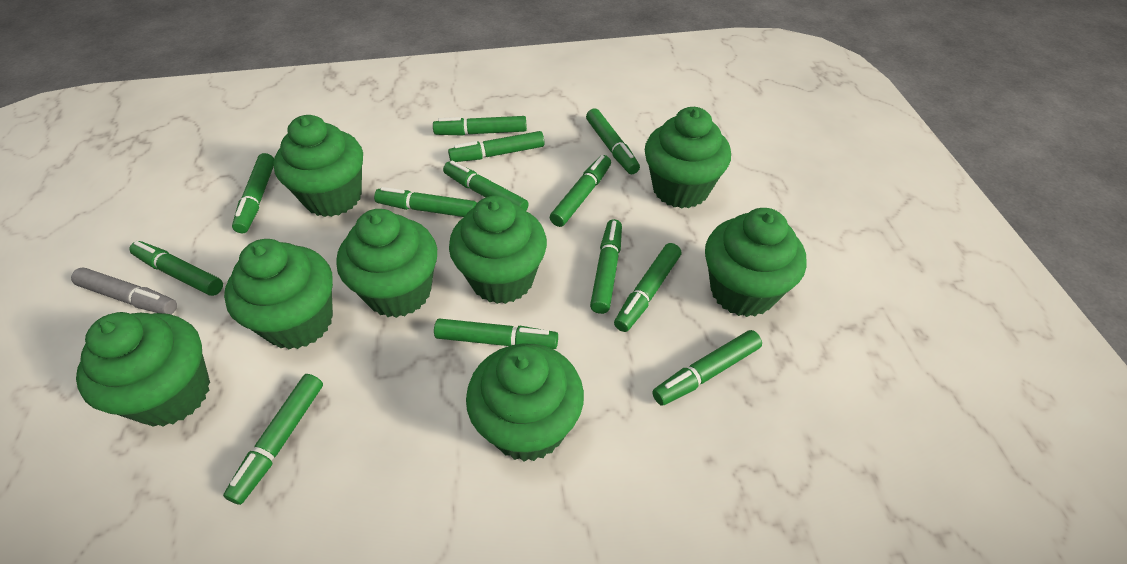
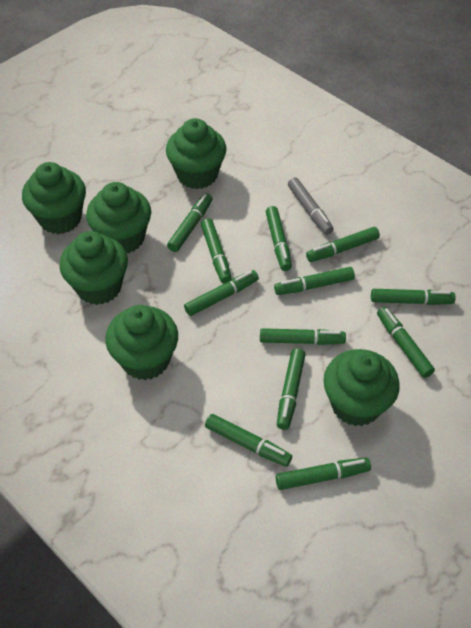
green cupcake: 8 -> 6
green marker: 13 -> 12

